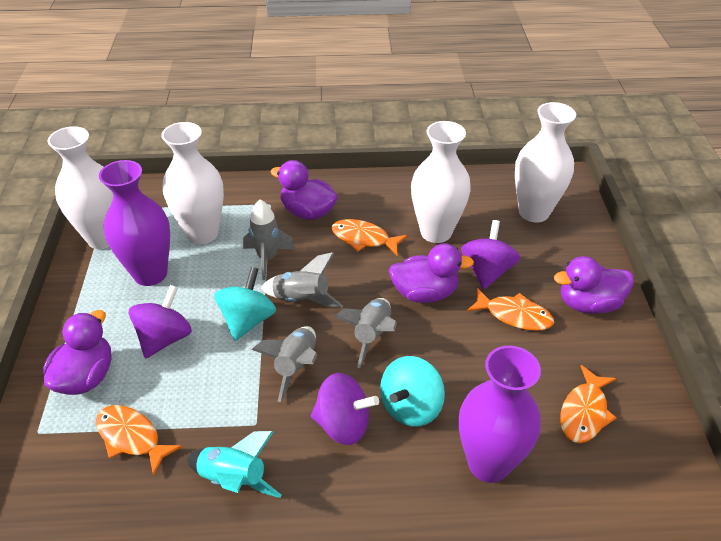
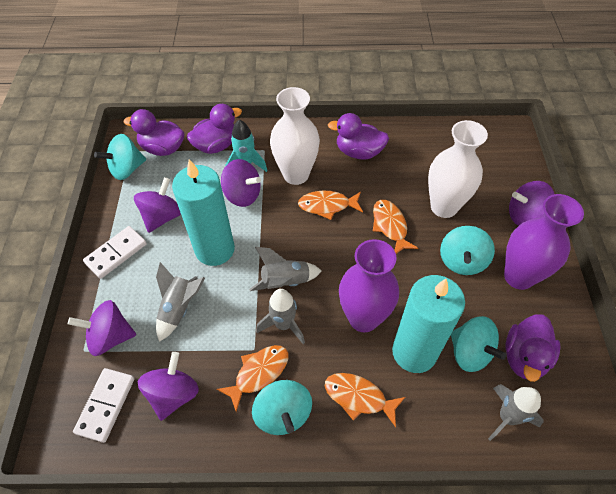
purple spinning top: 3 -> 5
turquoise candle: 0 -> 2
turquoise spinning top: 2 -> 4
white domino: 0 -> 2
white vase: 4 -> 2

